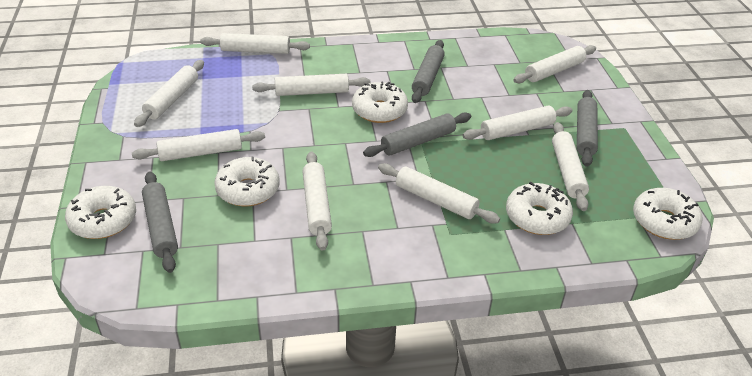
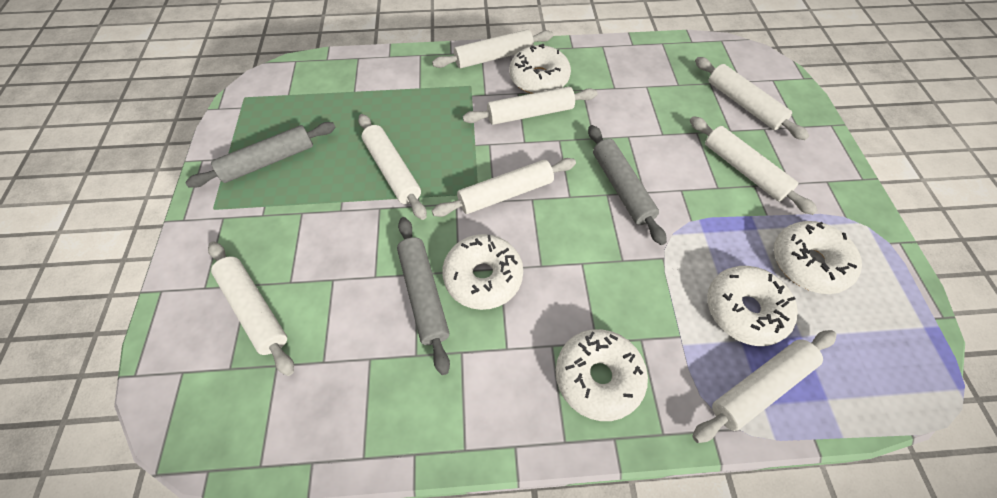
grey rolling pin: 4 -> 3
white rolling pin: 9 -> 8

